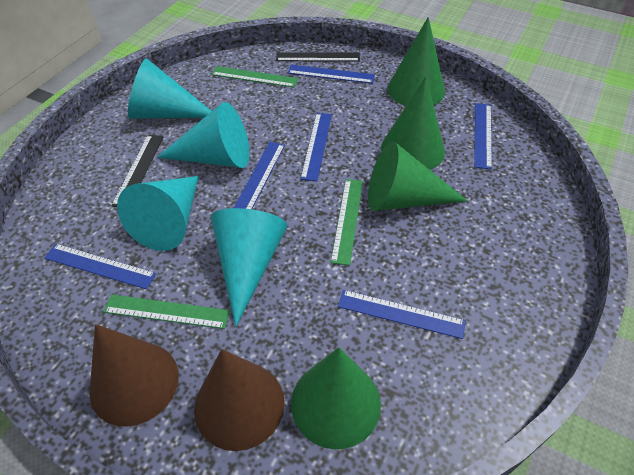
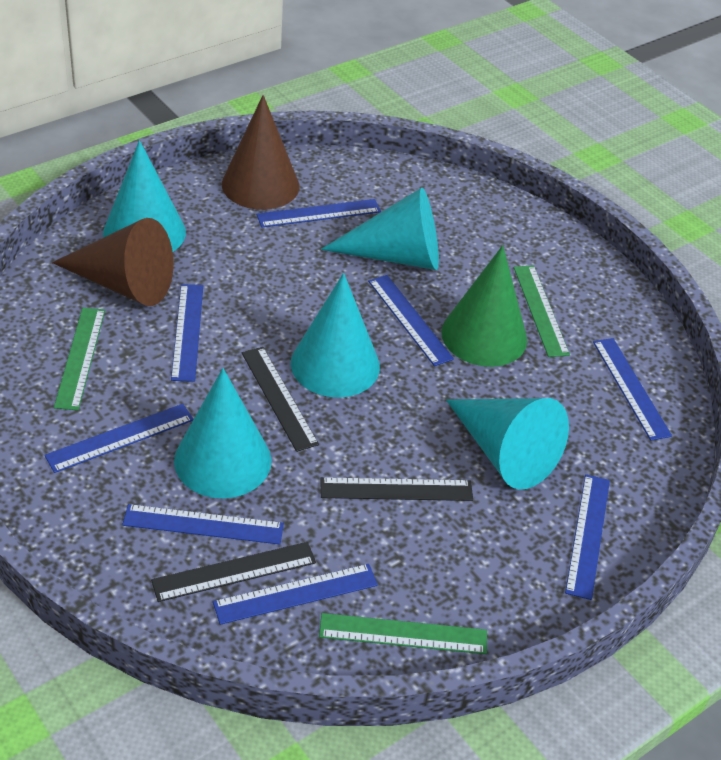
black ruler: 2 -> 3
blue ruler: 6 -> 8
green cone: 4 -> 1
turquoise cone: 4 -> 5

